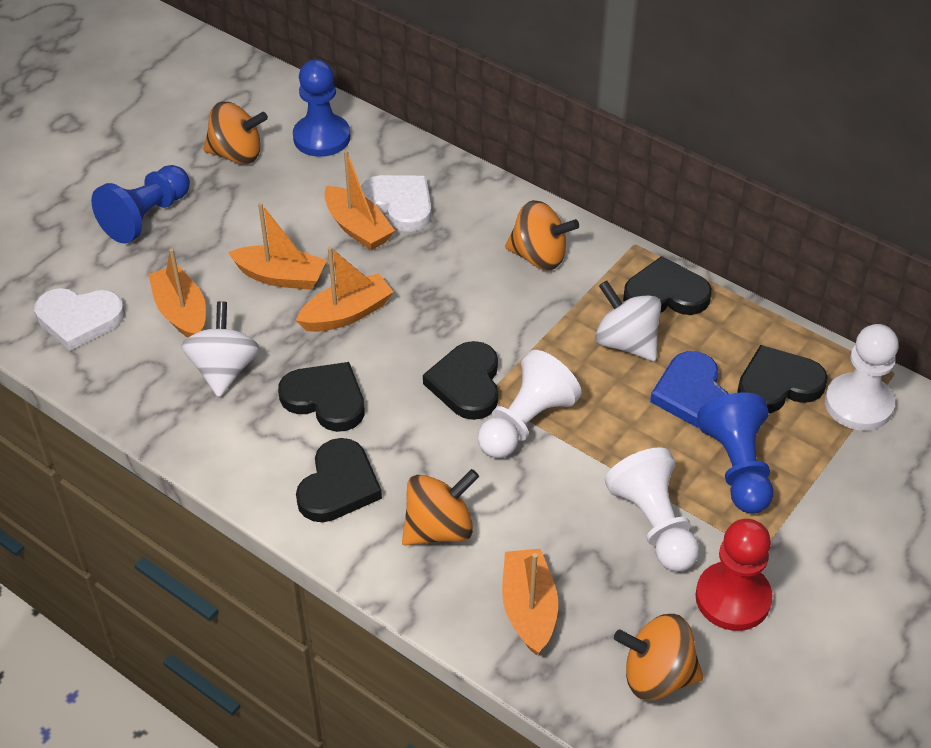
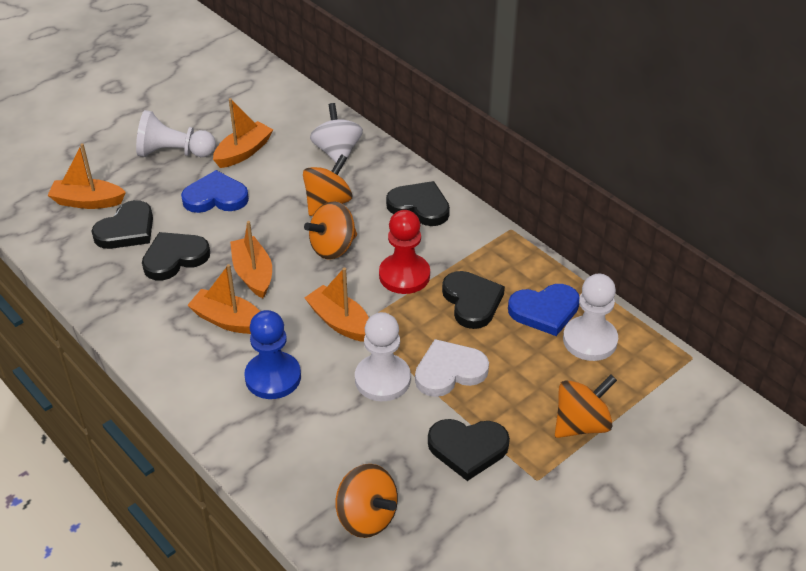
blue heart: 1 -> 2
blue pawn: 3 -> 1
white heart: 2 -> 1
white spinning top: 2 -> 1

